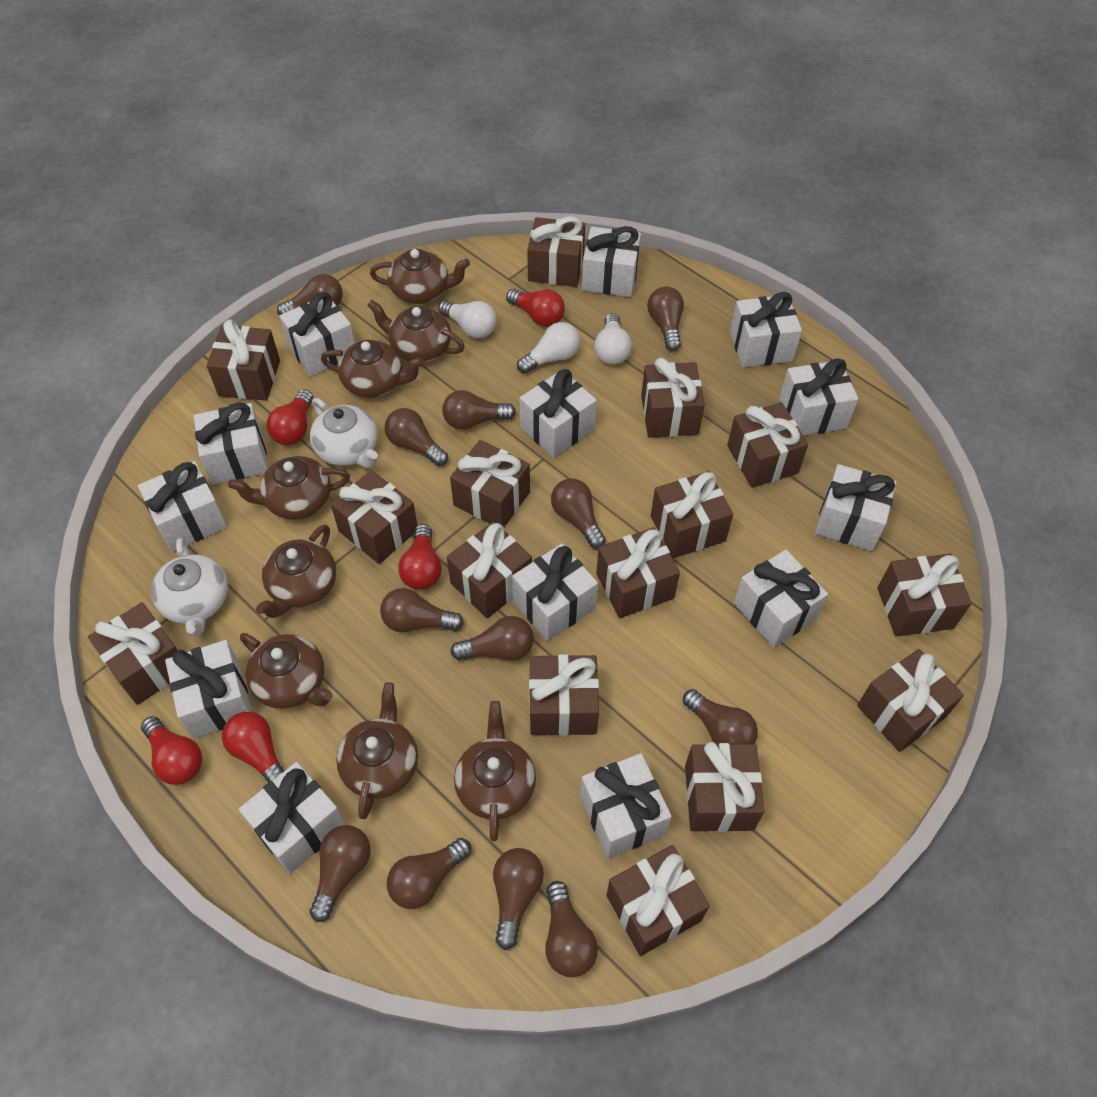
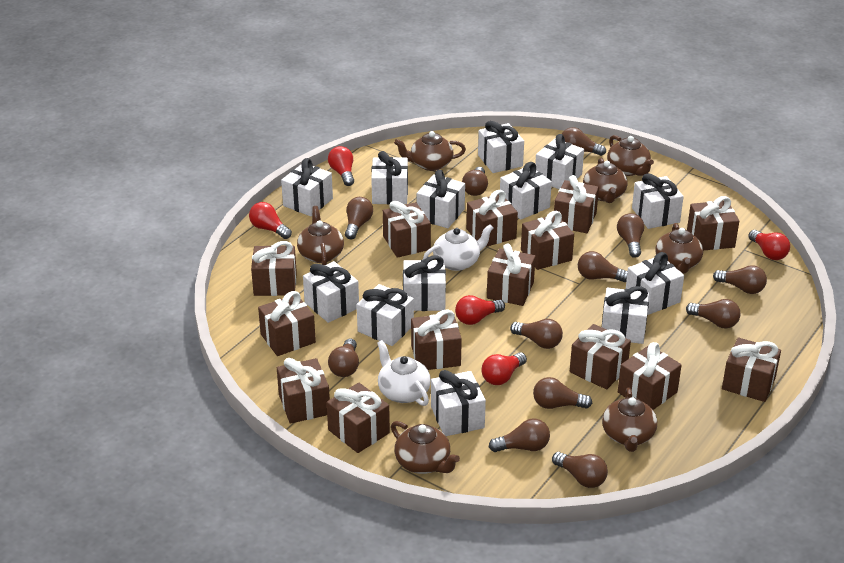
brown gift: 15 -> 14
brown teapot: 8 -> 7
white light bulb: 3 -> 0

